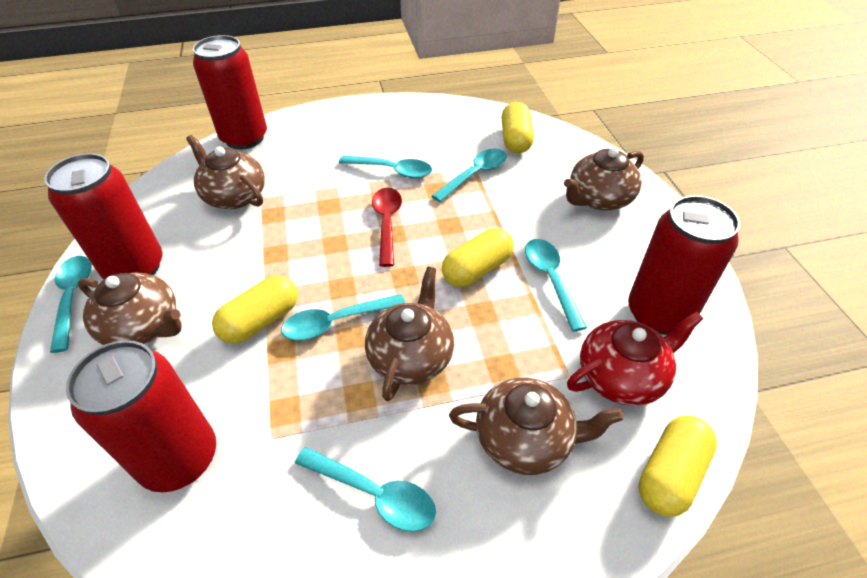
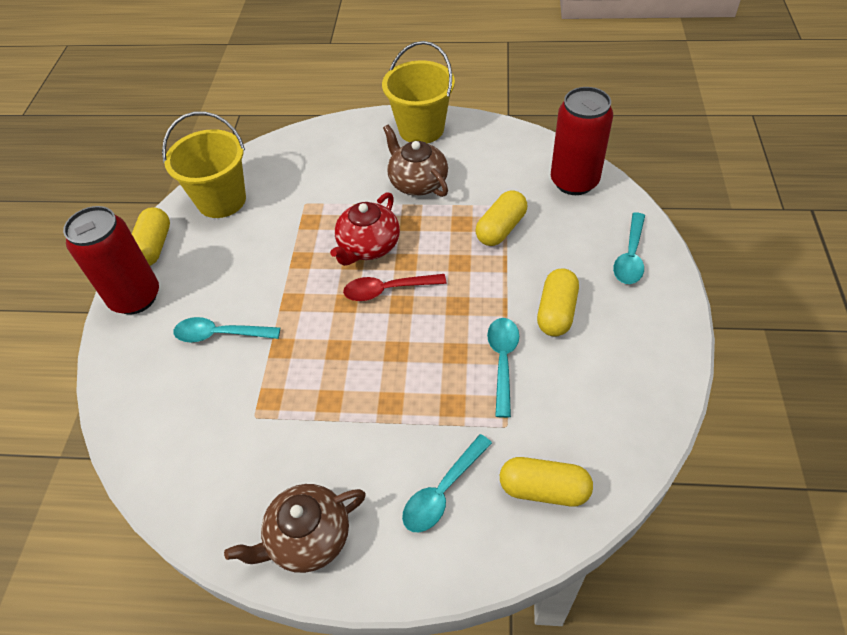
brown teapot: 5 -> 2
red can: 4 -> 2
turquoise spoon: 6 -> 4
yellow bucket: 0 -> 2

